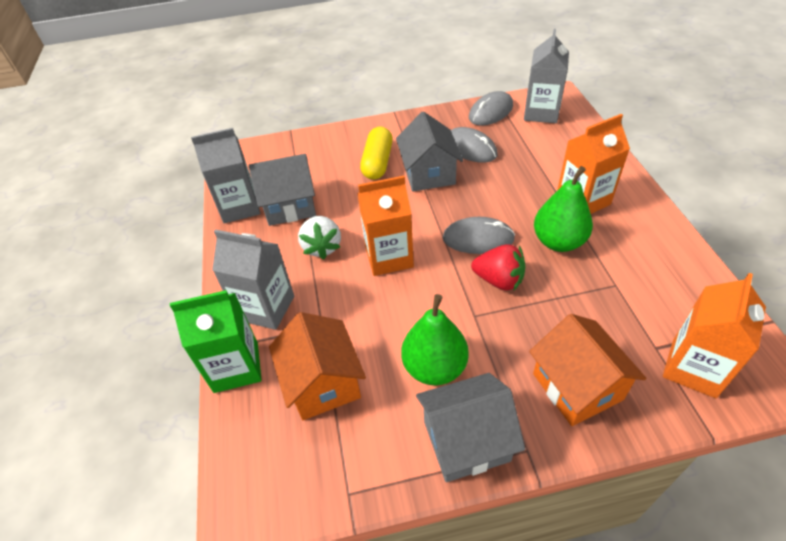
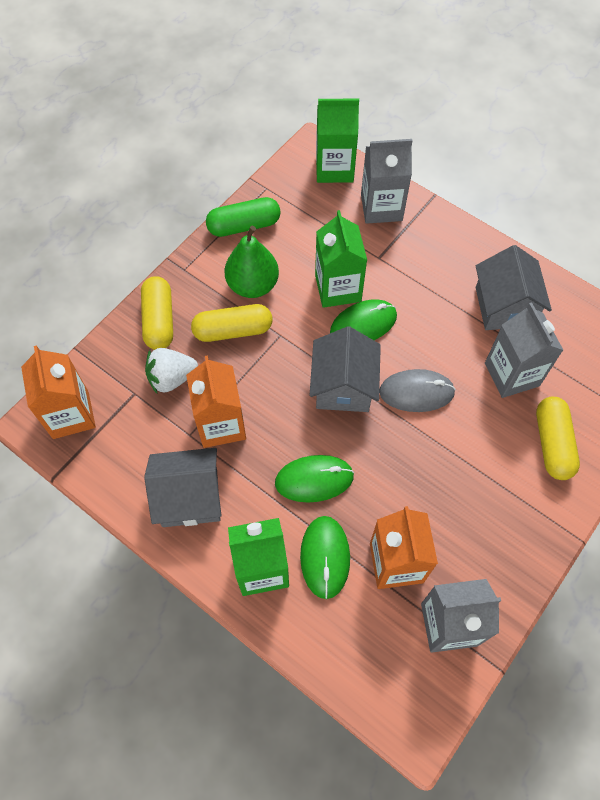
green capsule: 0 -> 1
green carton: 1 -> 3
green mouse: 0 -> 3
green pear: 2 -> 1
grey mouse: 3 -> 1
orange house: 2 -> 0
red strawberry: 1 -> 0
yellow capsule: 1 -> 3

